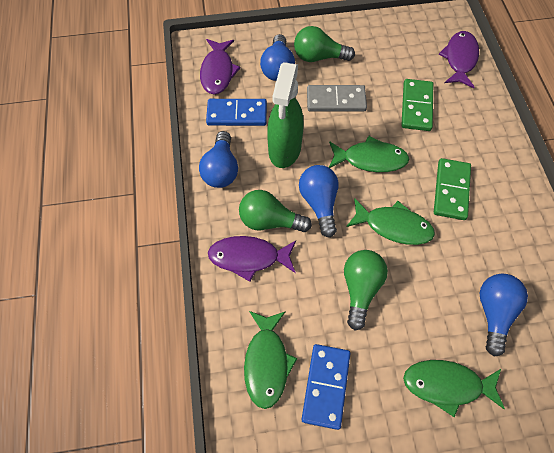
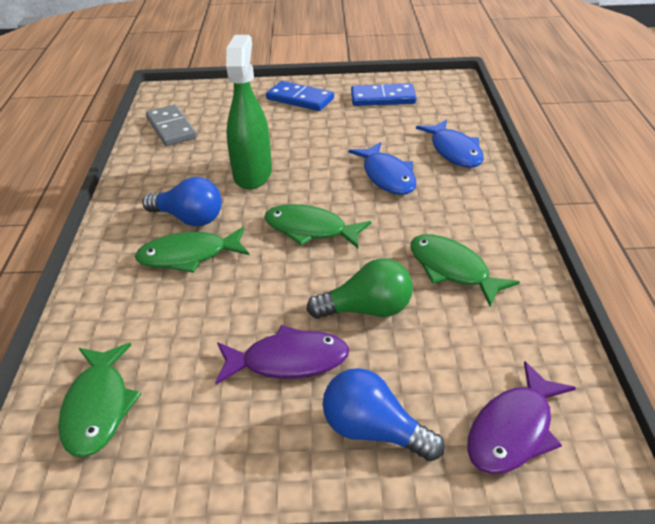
blue fish: 0 -> 2
blue light bulb: 4 -> 2
green domino: 2 -> 0
green light bulb: 3 -> 1
purple fish: 3 -> 2

